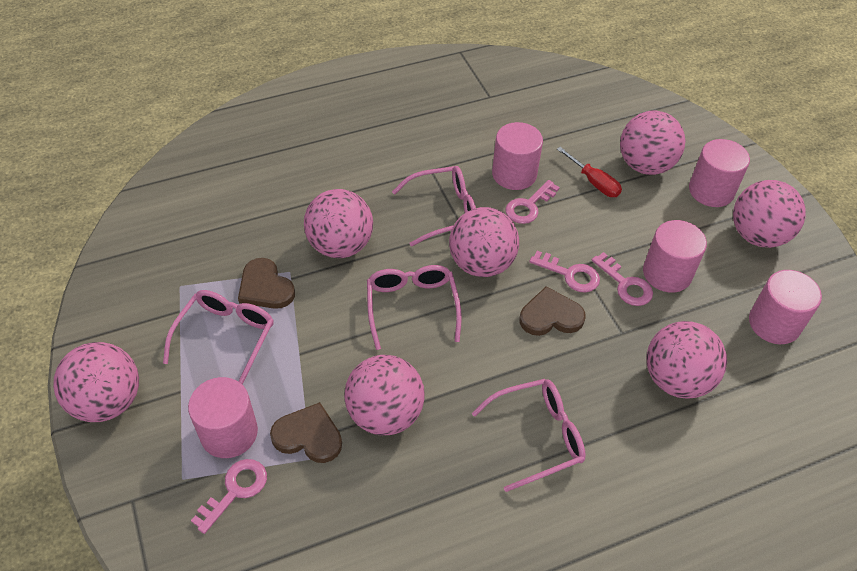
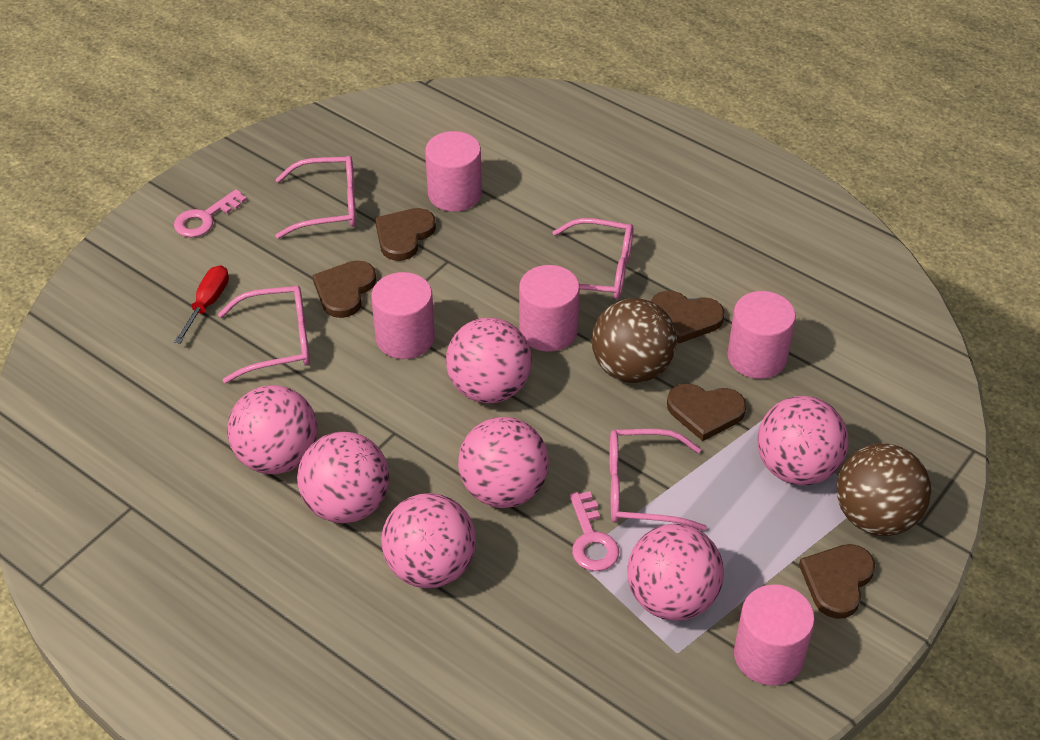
brown ball: 0 -> 2
brown heart: 3 -> 5
pink key: 4 -> 2

